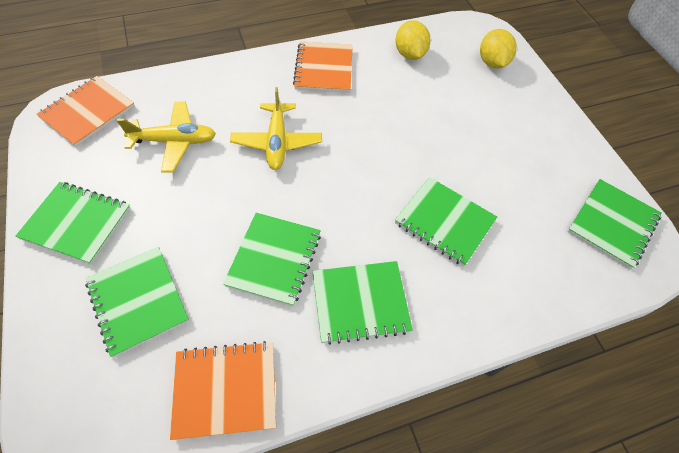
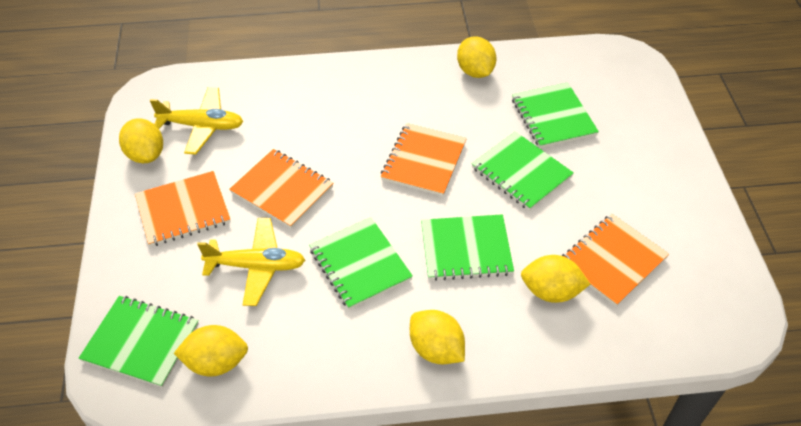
green notebook: 6 -> 5
orange notebook: 3 -> 4
yellow lemon: 2 -> 5

